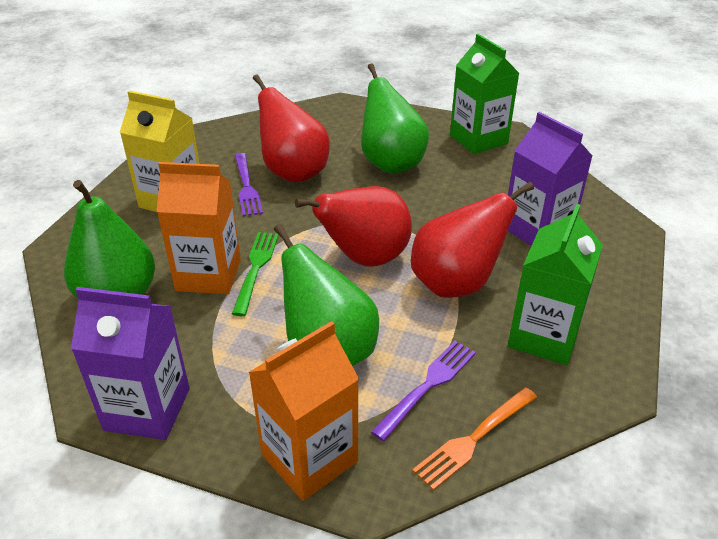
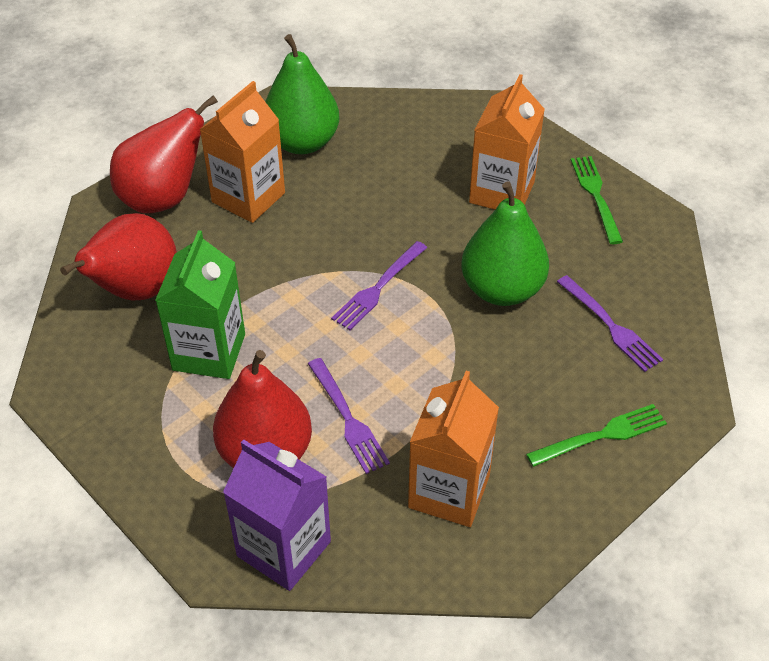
green carton: 2 -> 1
green fork: 1 -> 2
green pear: 3 -> 2
orange carton: 2 -> 3
orange fork: 1 -> 0
purple carton: 2 -> 1
purple fork: 2 -> 3
yellow carton: 1 -> 0

